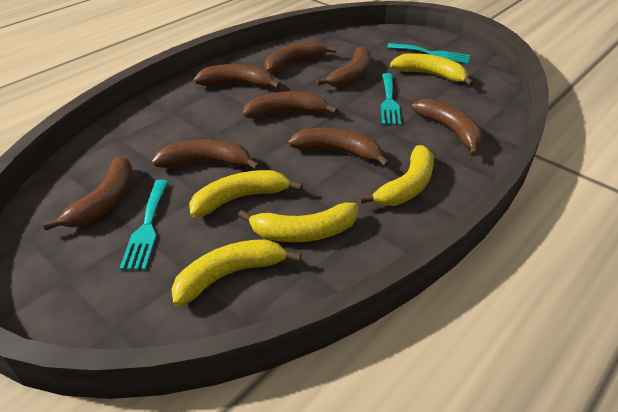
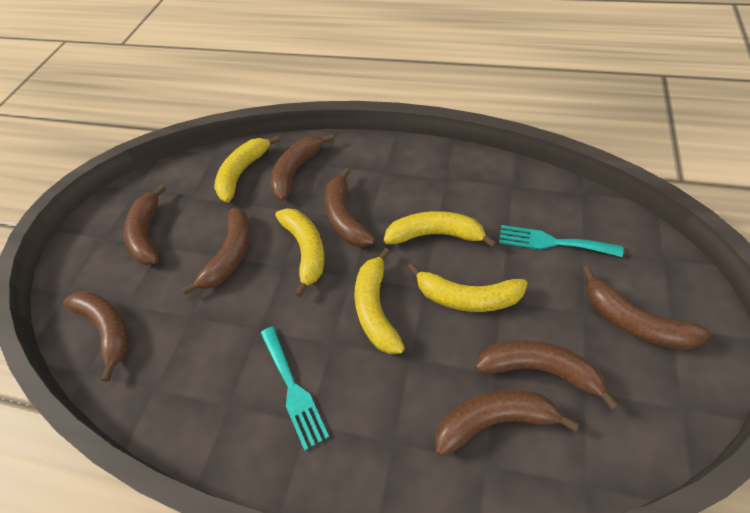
turquoise fork: 3 -> 2

